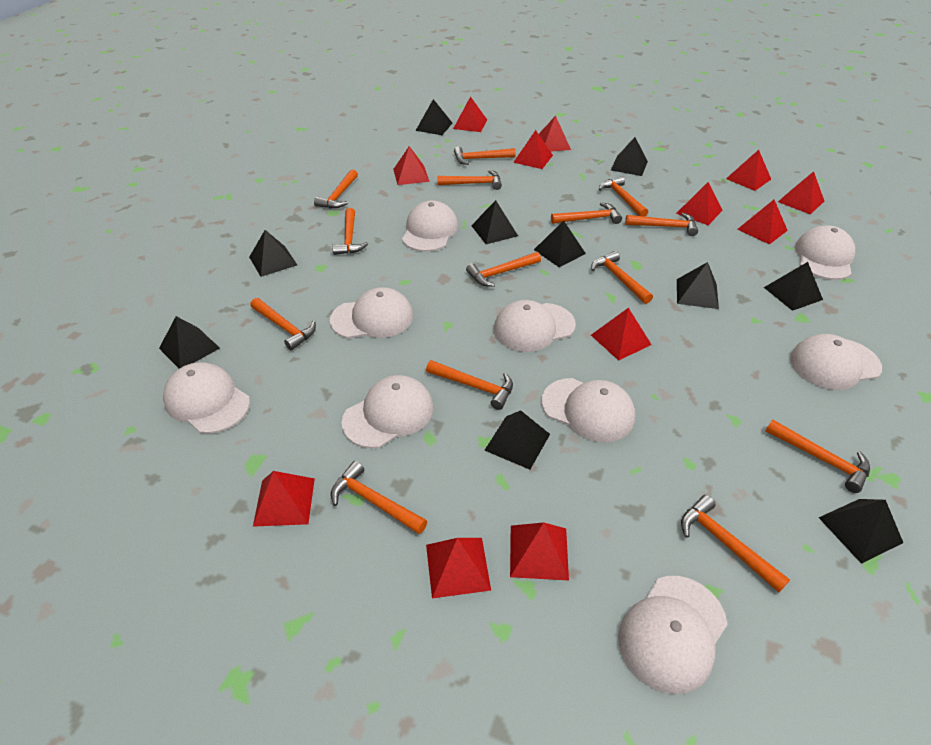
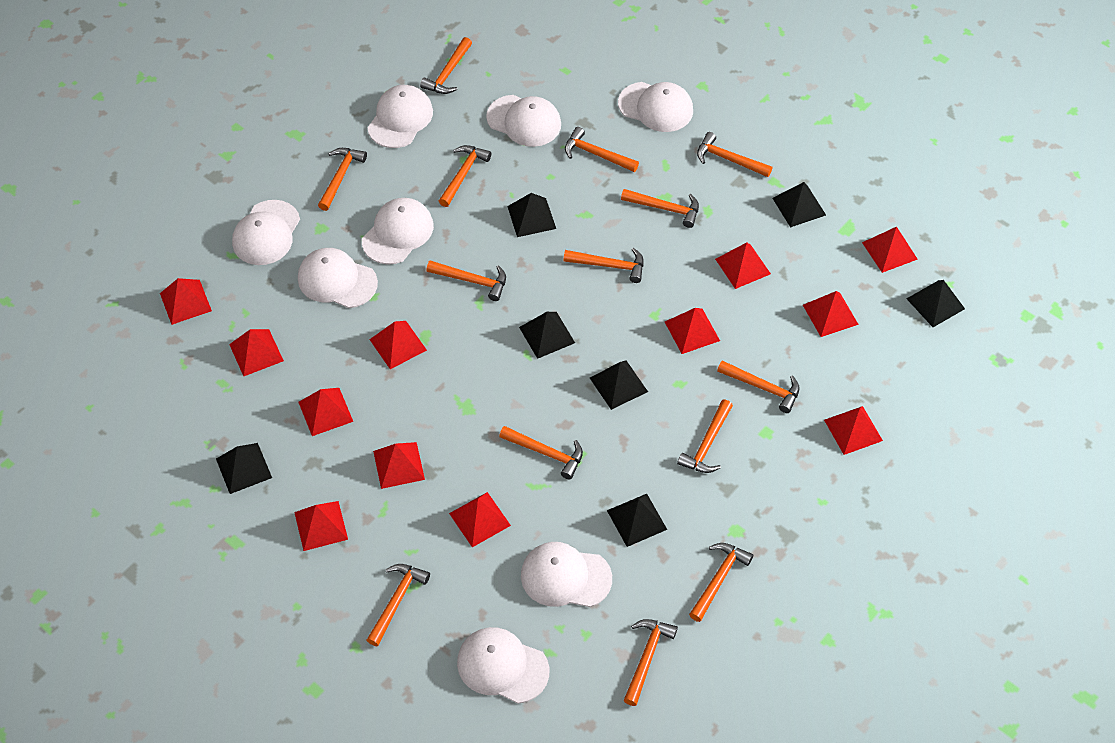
black pyramid: 10 -> 7
white cap: 9 -> 8

